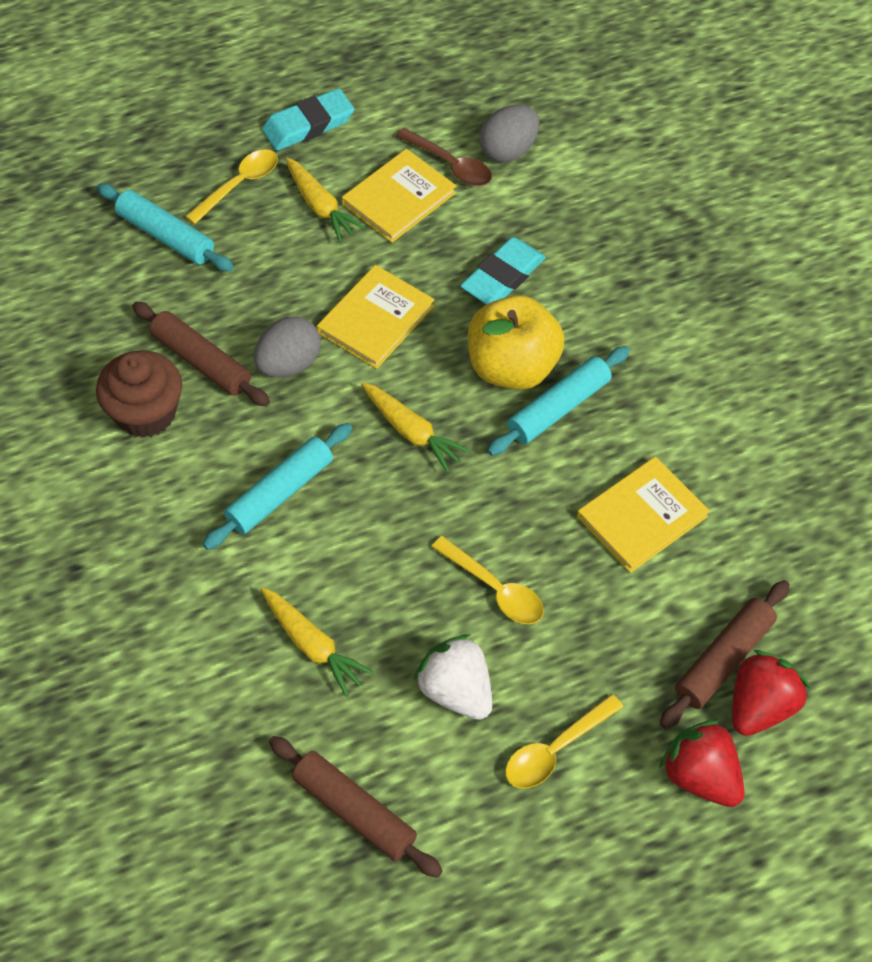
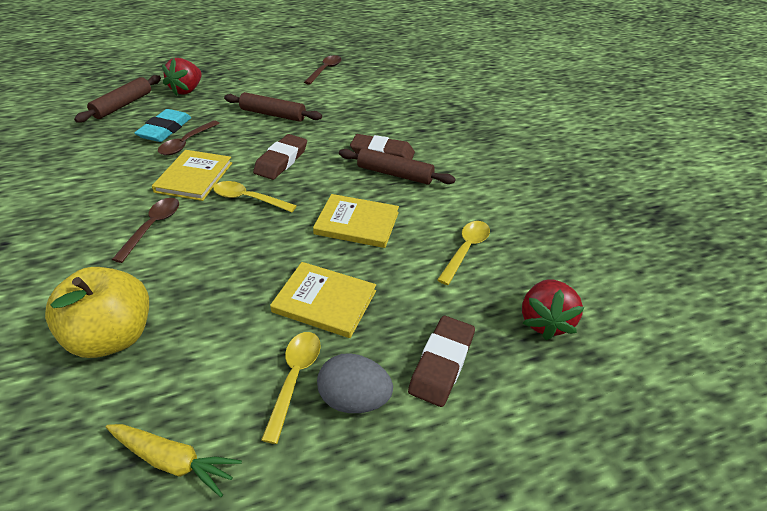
brown cupcake: 1 -> 0
brown eraser: 0 -> 3
brown spoon: 1 -> 3
grey egg: 2 -> 1
turquoise eraser: 2 -> 1
turquoise rolling pin: 3 -> 0
white strawberry: 1 -> 0
yellow carrot: 3 -> 1

